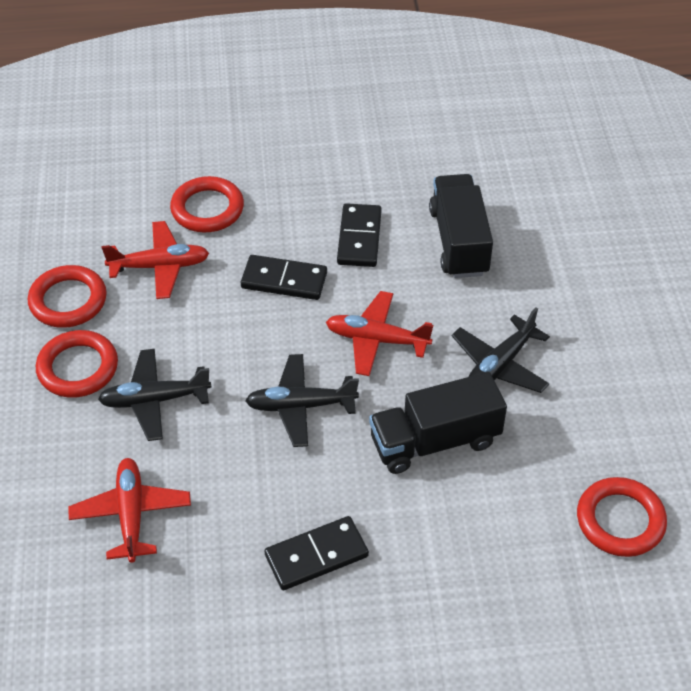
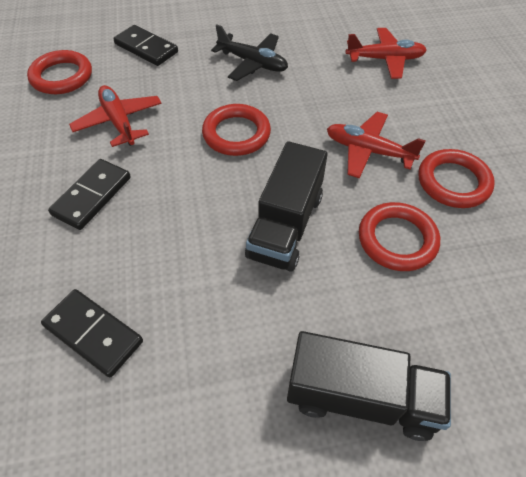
black plane: 3 -> 1

